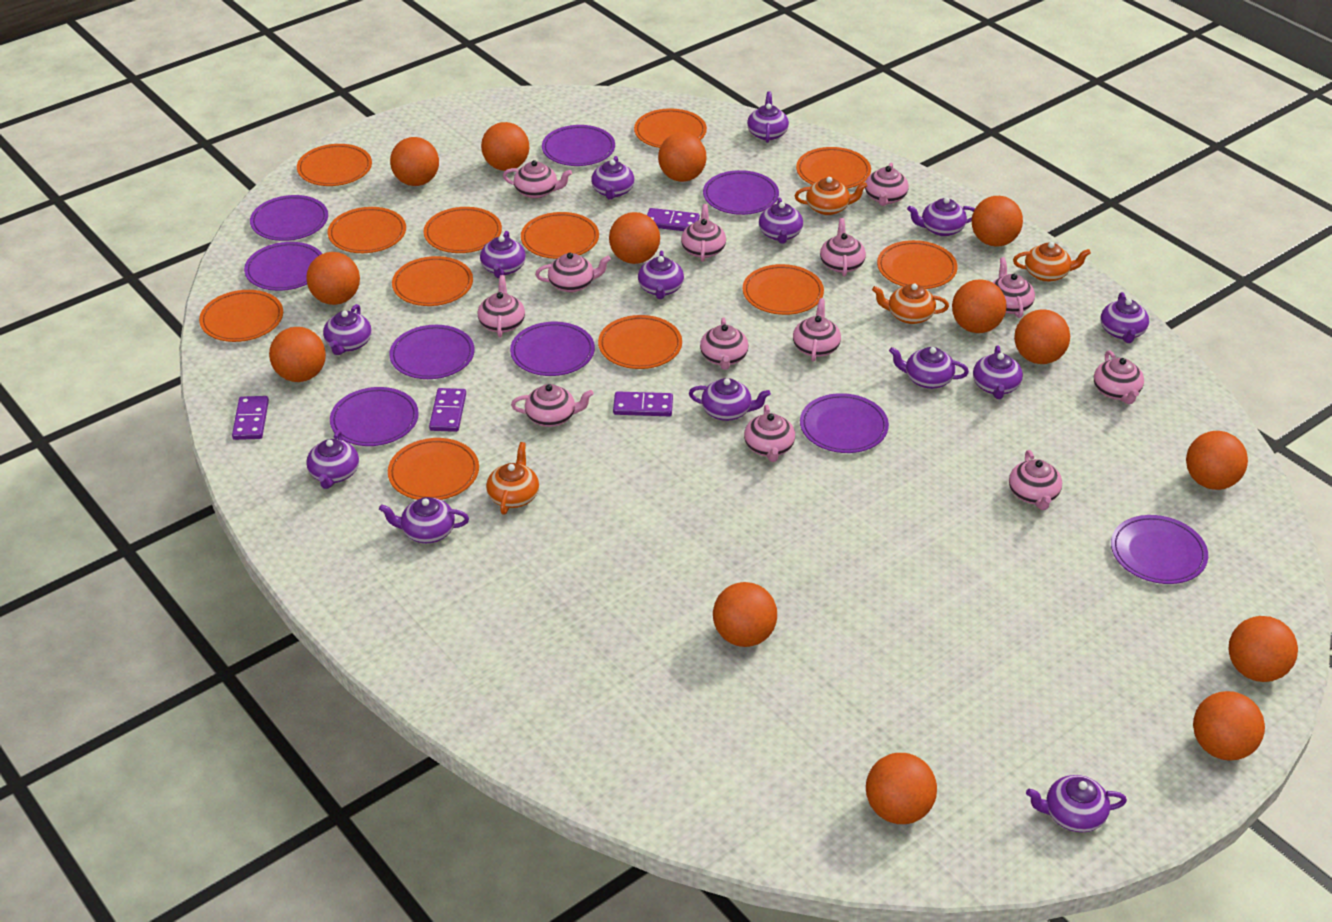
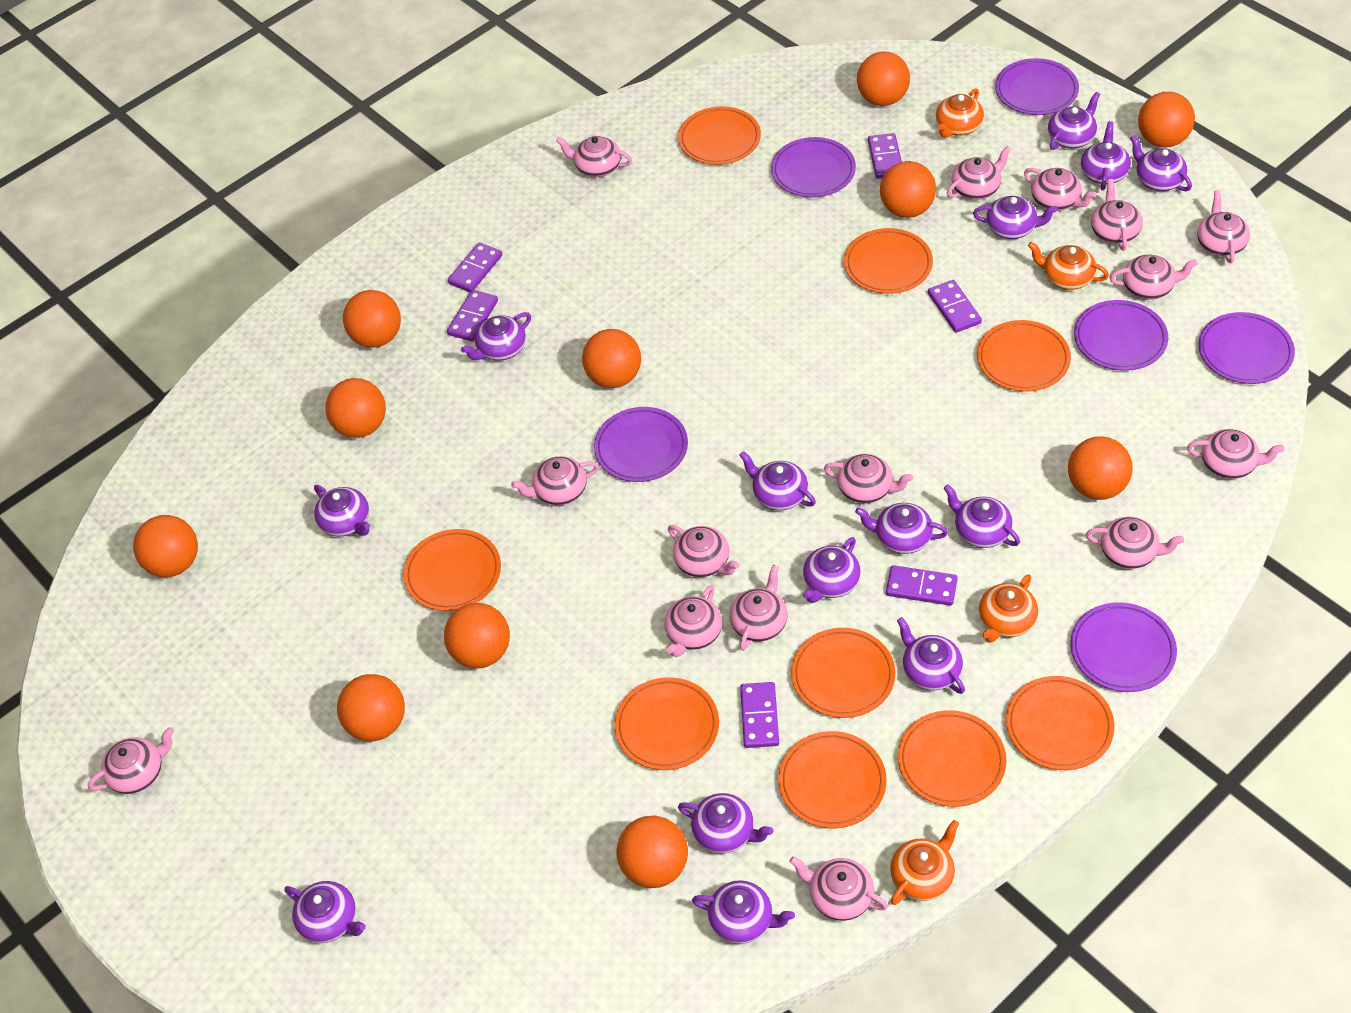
orange ball: 14 -> 11
orange plate: 12 -> 9
pink teapot: 13 -> 15
purple domino: 4 -> 6
purple plate: 9 -> 6

